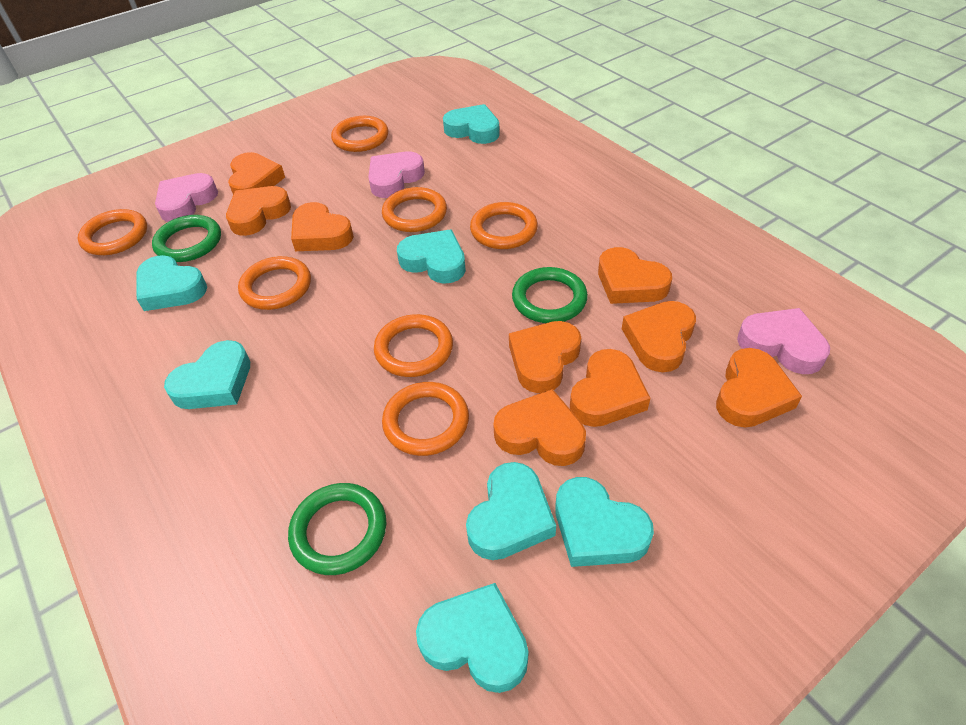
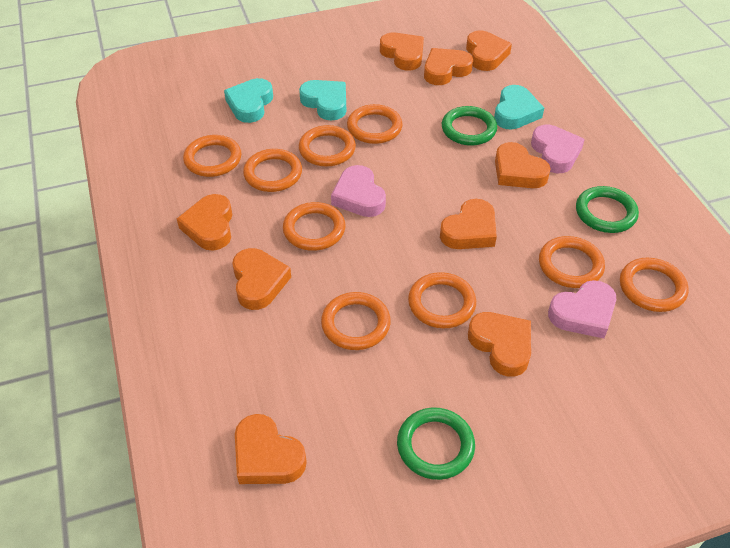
orange ring: 7 -> 9
turquoise heart: 7 -> 3

